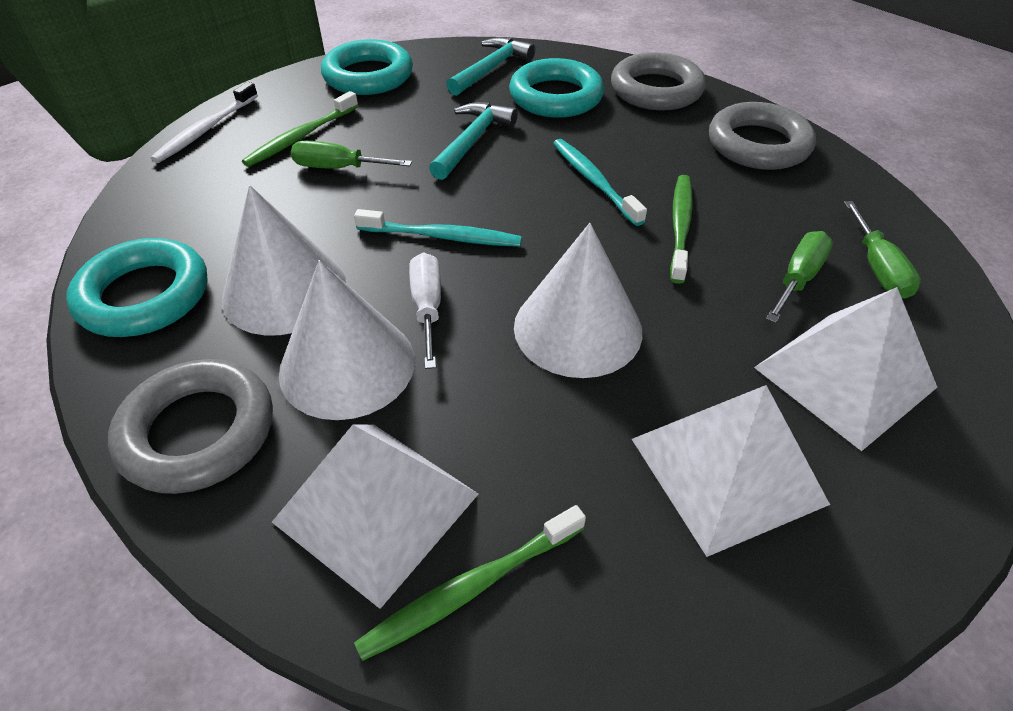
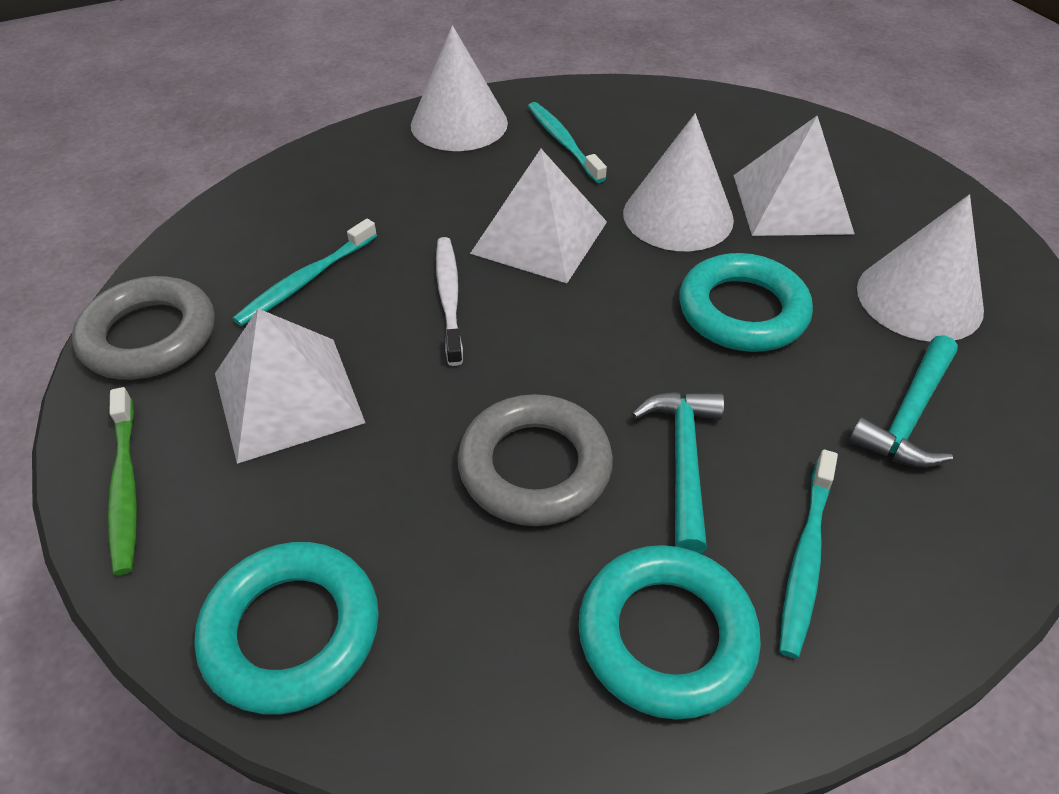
green screwdriver: 3 -> 0
green toothbrush: 3 -> 1
grey ring: 3 -> 2
turquoise toothbrush: 2 -> 3
white screwdriver: 1 -> 0

